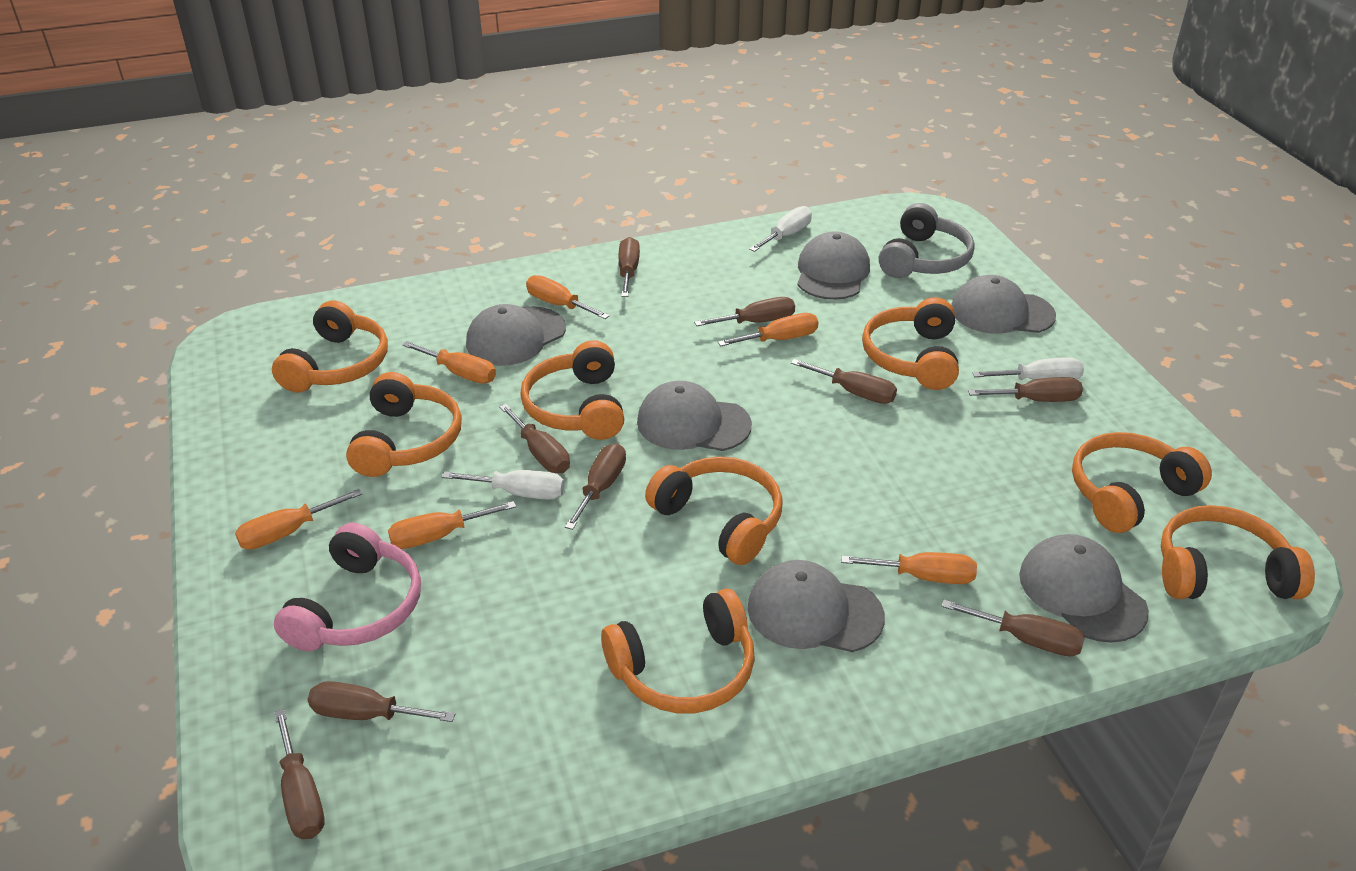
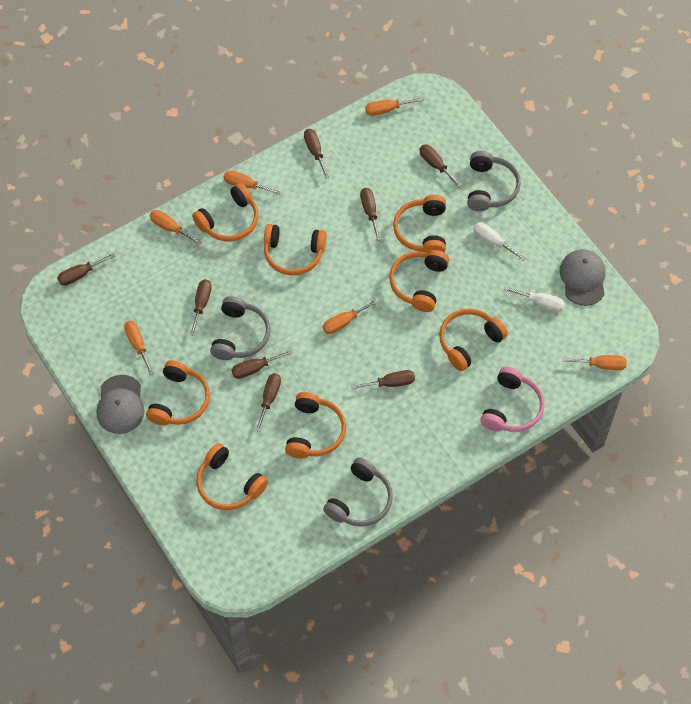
brown screwdriver: 9 -> 8
grey cap: 6 -> 2
grey headphones: 1 -> 3
white screwdriver: 3 -> 2

